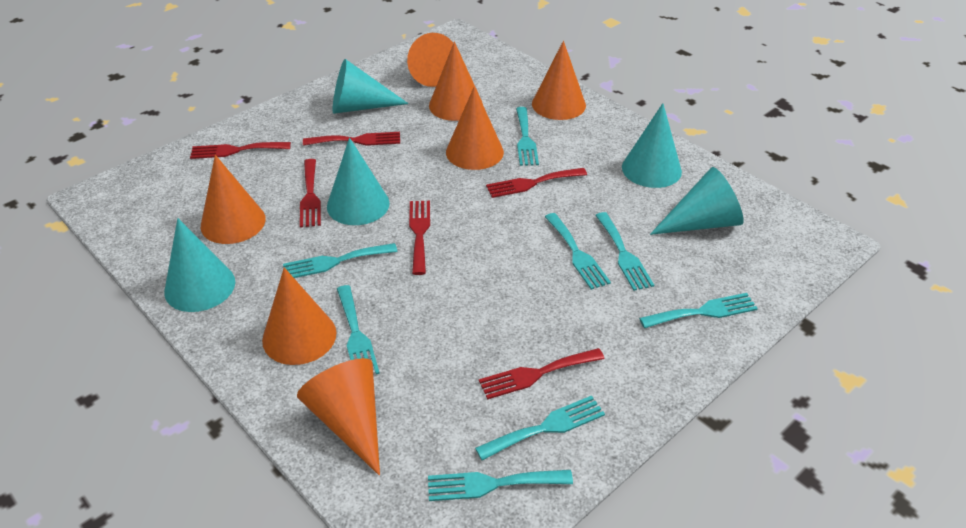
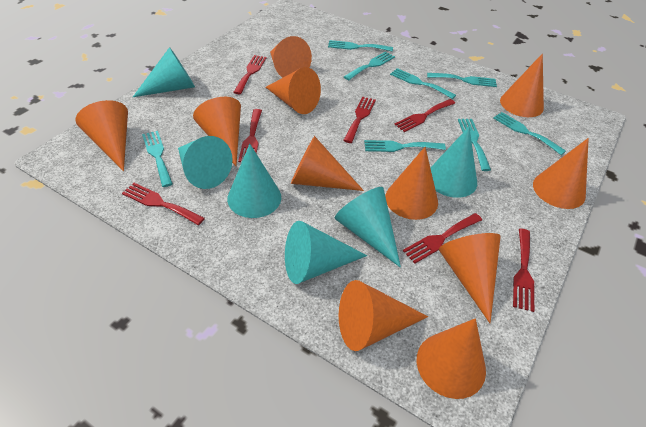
orange cone: 7 -> 11
red fork: 6 -> 7
turquoise cone: 5 -> 6

